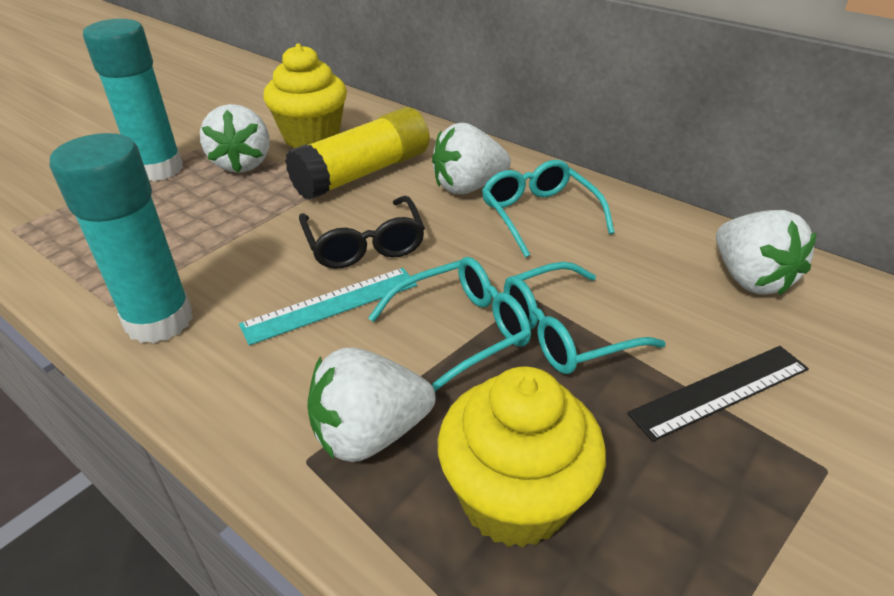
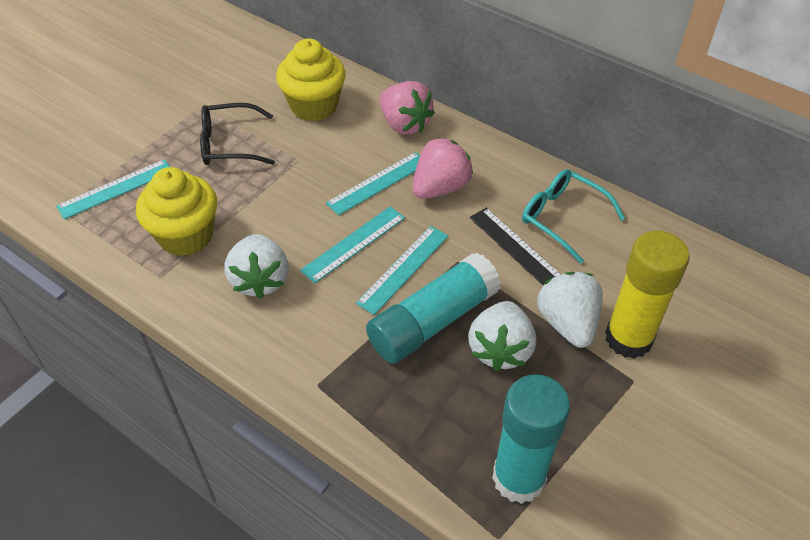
pink strawberry: 0 -> 2
turquoise glasses: 3 -> 1
turquoise ruler: 1 -> 4
white strawberry: 4 -> 3

